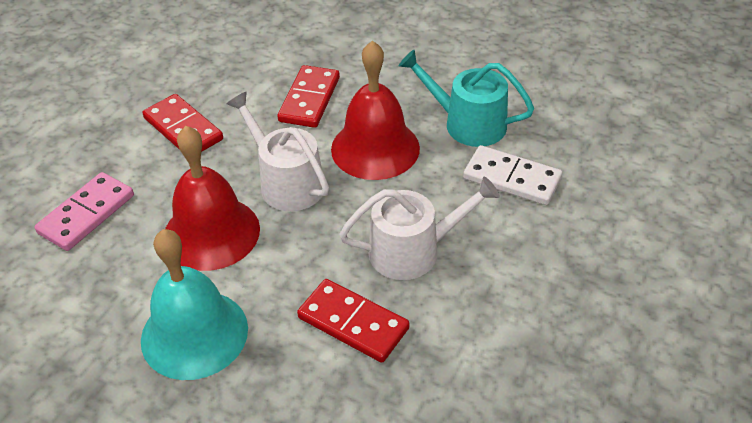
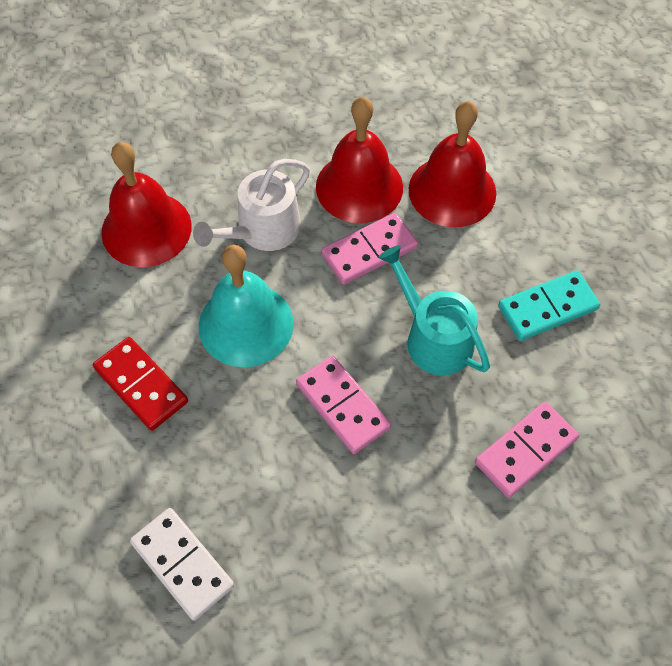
pink domino: 1 -> 3
red bell: 2 -> 3
red domino: 3 -> 1
turquoise domino: 0 -> 1
white watering can: 2 -> 1

